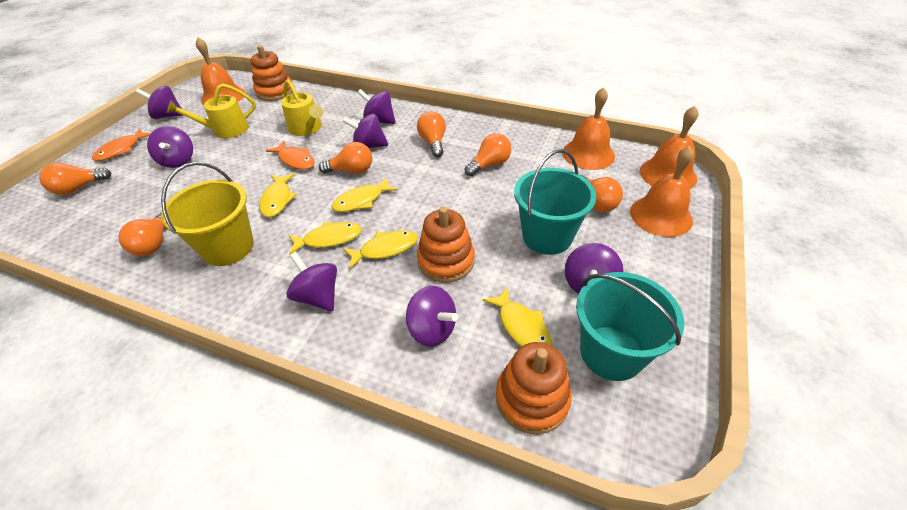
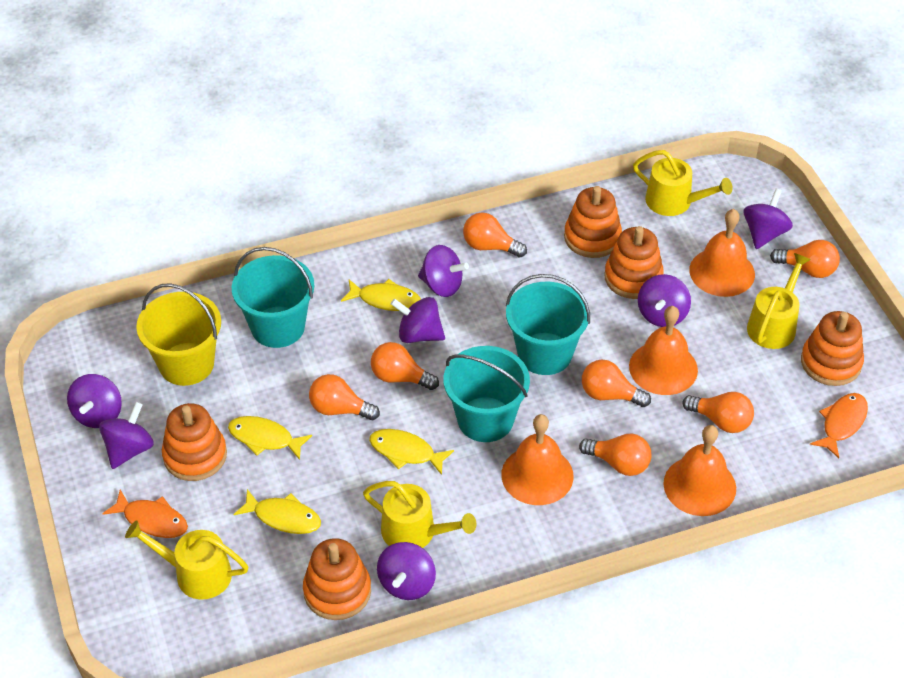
orange light bulb: 6 -> 7
orange stacking toy: 3 -> 5
turquoise bucket: 2 -> 3
yellow fish: 5 -> 4
yellow watering can: 2 -> 4

